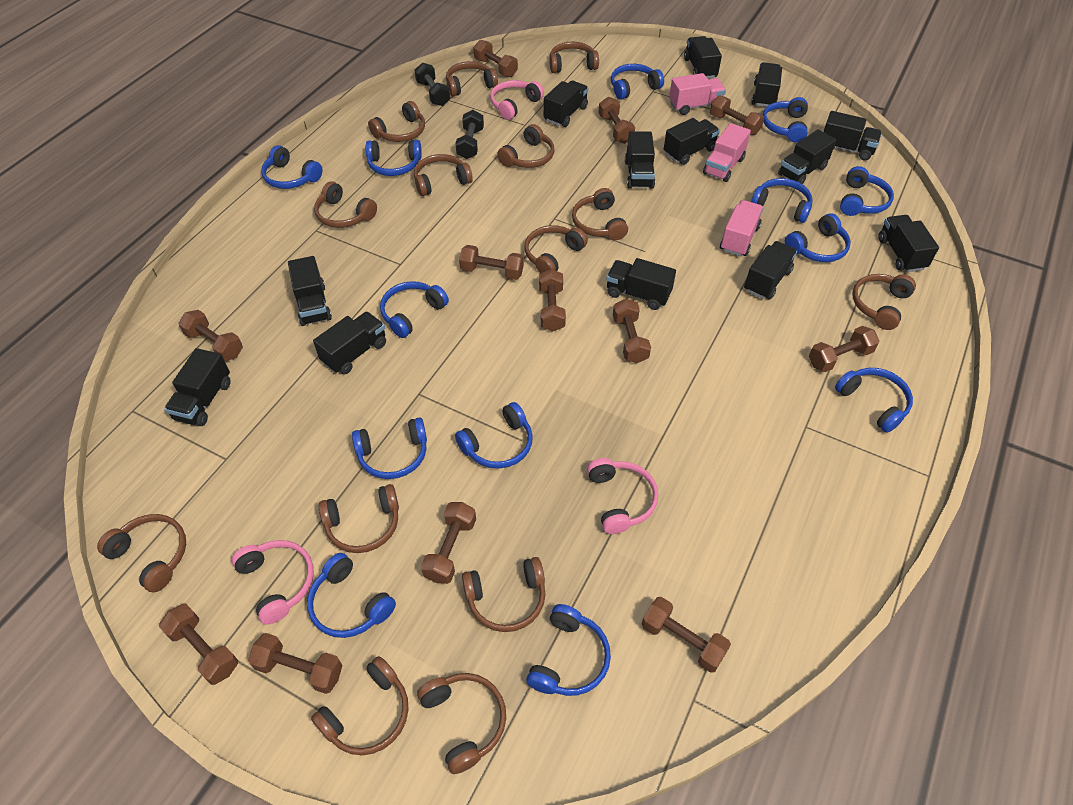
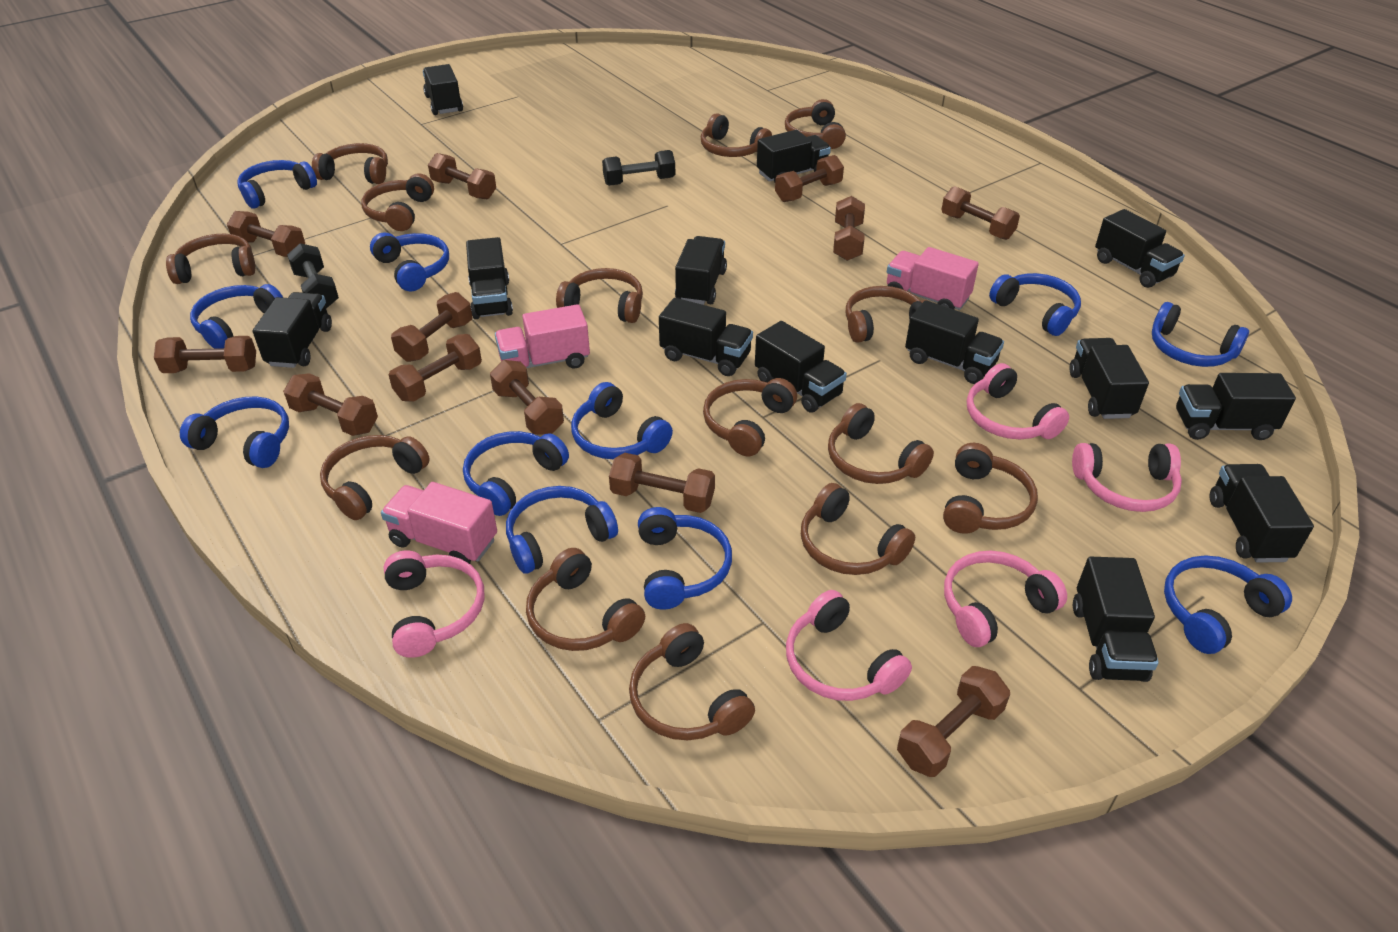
blue headphones: 13 -> 11
pink headphones: 3 -> 5

